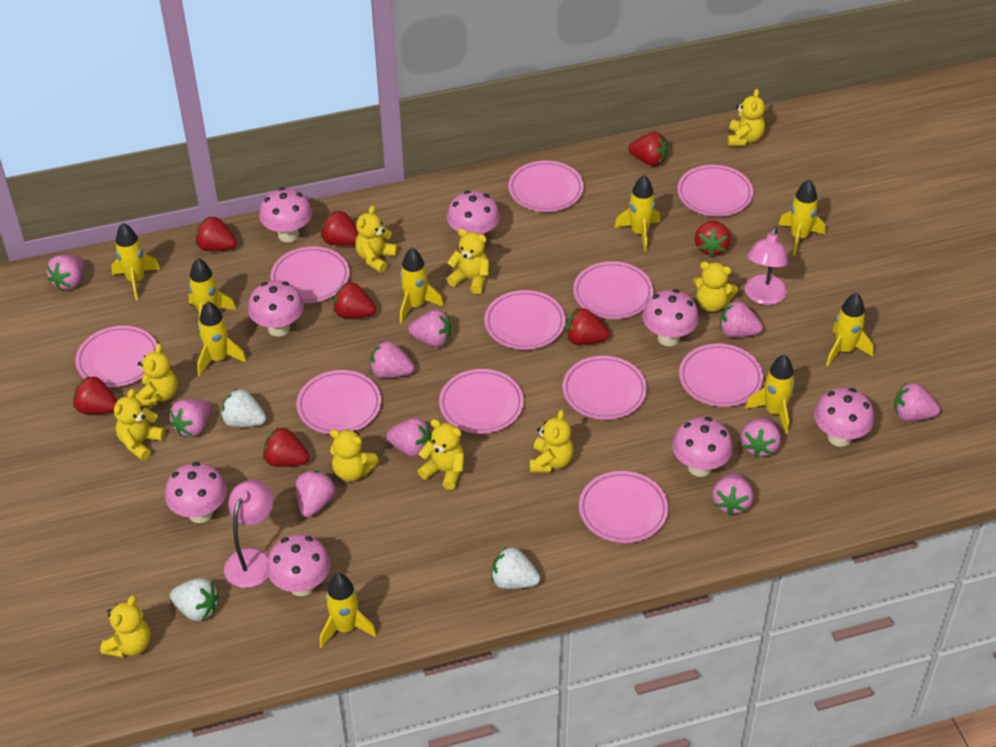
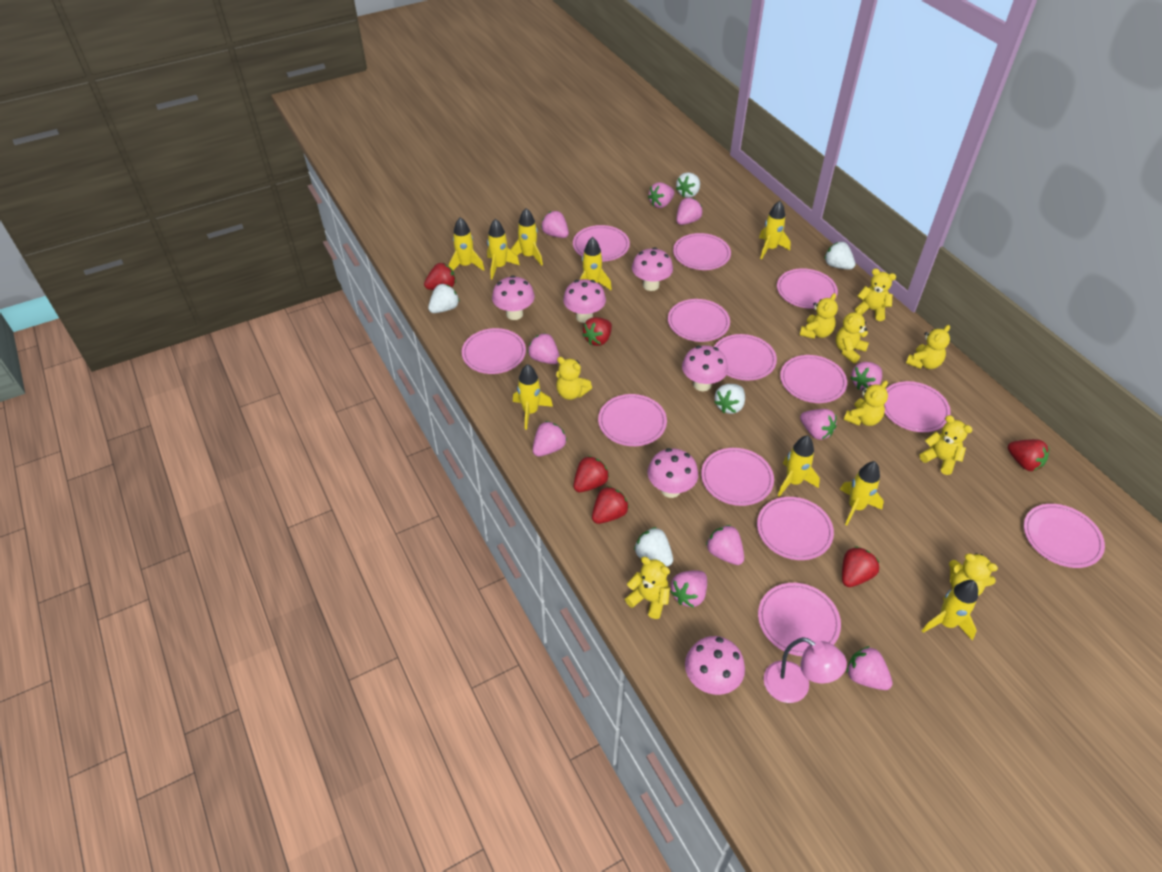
pink lamp: 2 -> 1
pink mushroom: 8 -> 6
pink plate: 11 -> 13
red strawberry: 8 -> 6
white strawberry: 3 -> 5
yellow teddy bear: 10 -> 9

